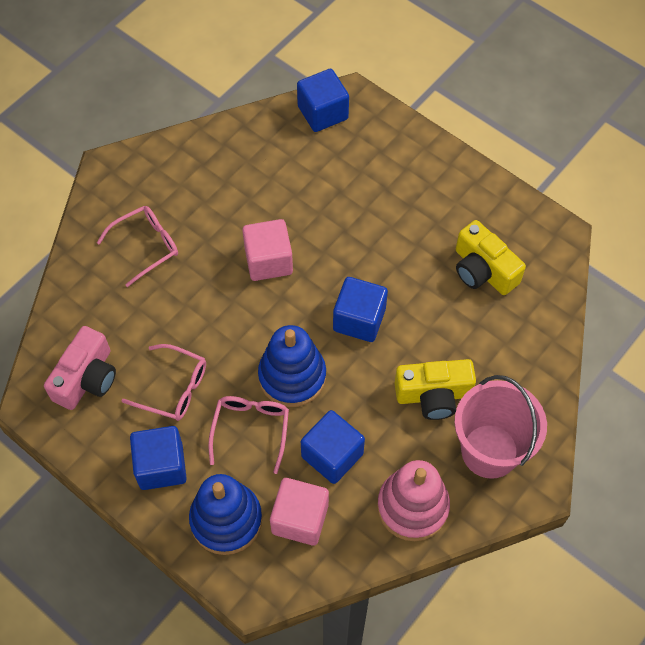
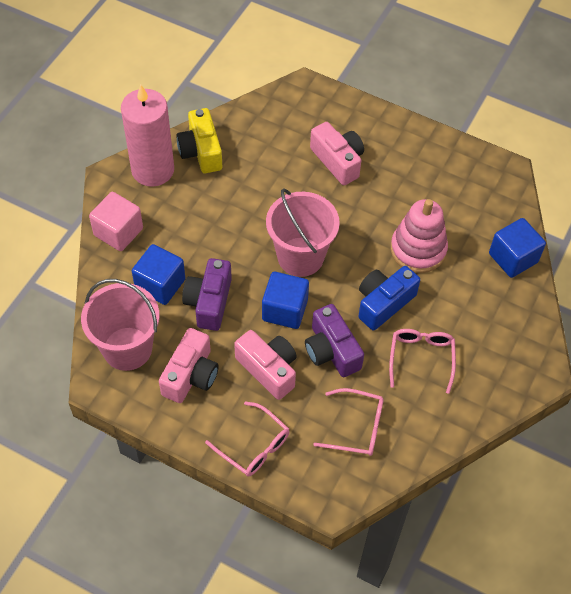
blue camera: 0 -> 1
blue cube: 4 -> 3
blue stacking toy: 2 -> 0
pink bucket: 1 -> 2
pink camera: 1 -> 3
pink candle: 0 -> 1
pink cube: 2 -> 1
purple camera: 0 -> 2
yellow camera: 2 -> 1

